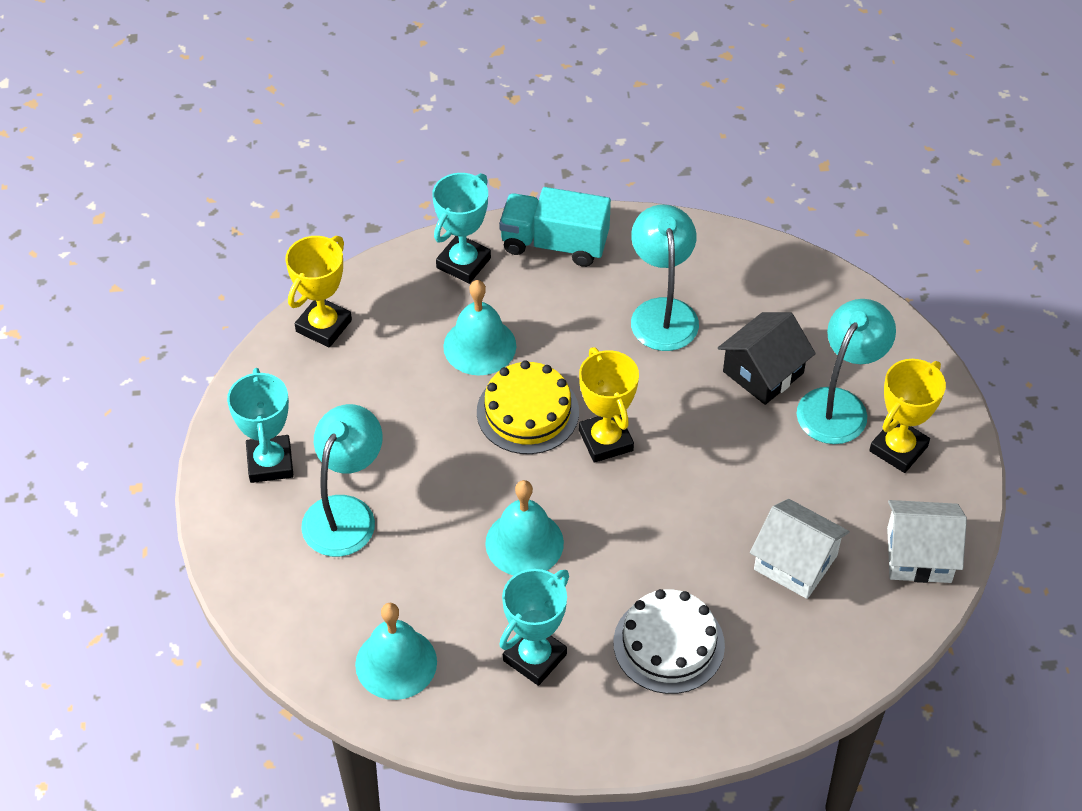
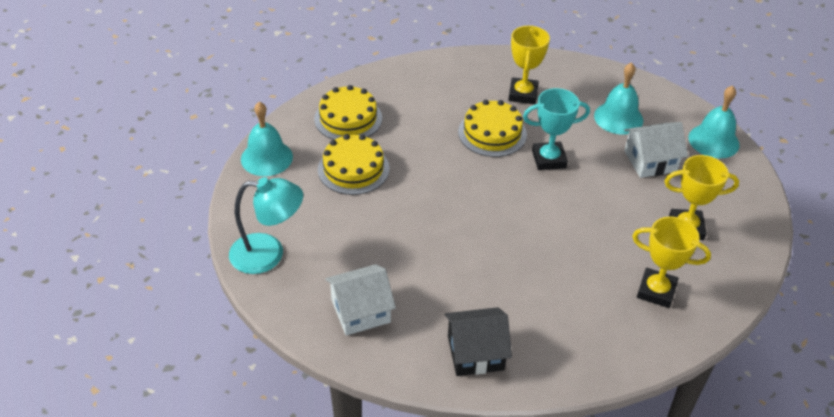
turquoise lamp: 3 -> 1
turquoise trophy: 3 -> 1
turquoise truck: 1 -> 0
white cake: 1 -> 0
yellow cake: 1 -> 3

